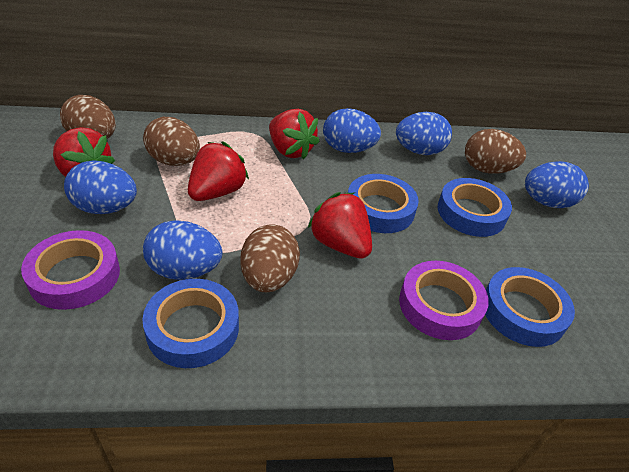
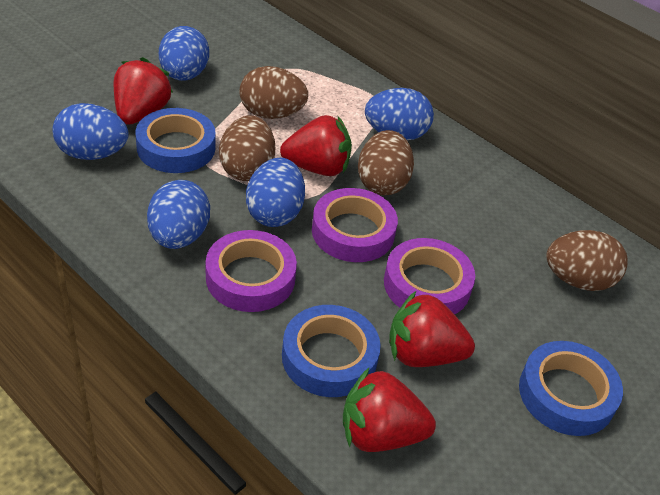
blue tape: 4 -> 3
purple tape: 2 -> 3

